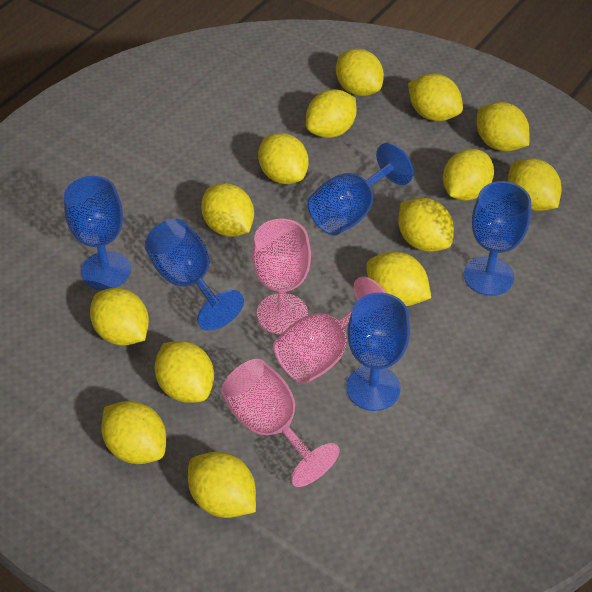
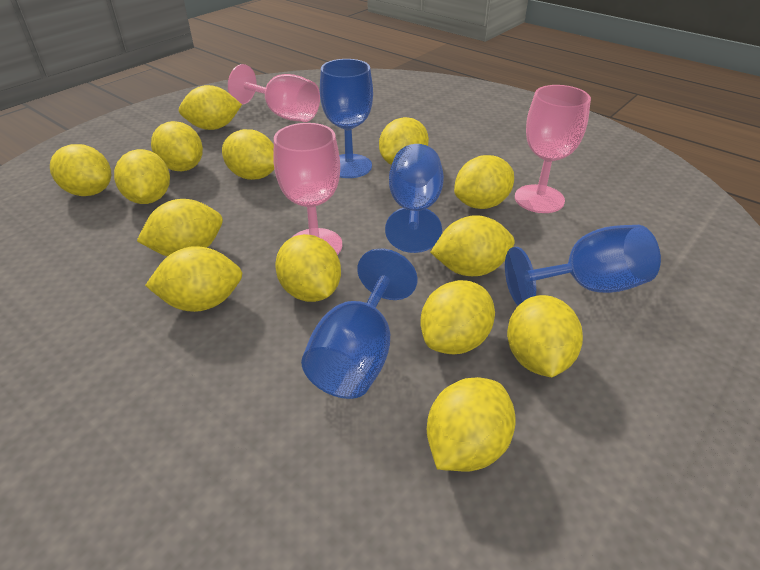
blue goblet: 5 -> 4

